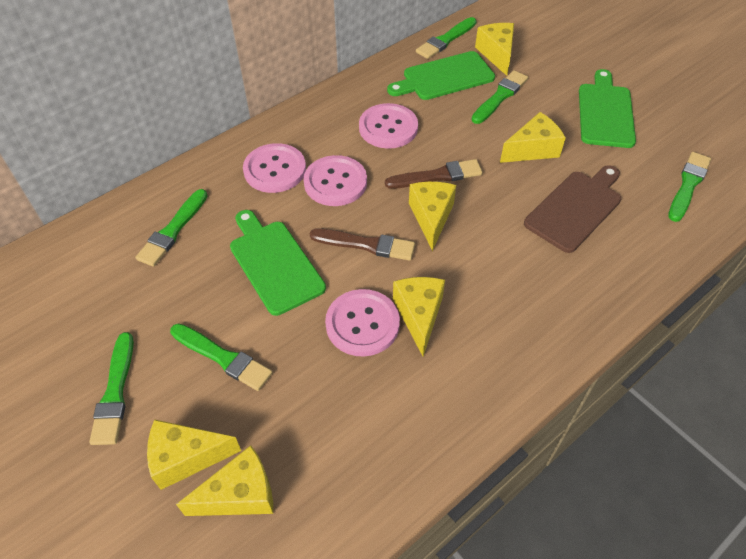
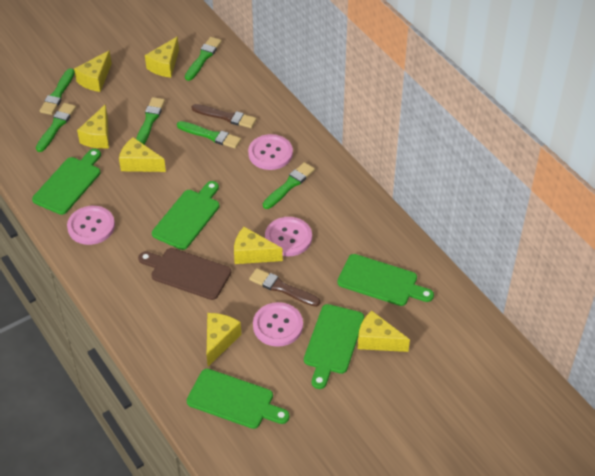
green cutting board: 3 -> 5
yellow cheese: 6 -> 7

